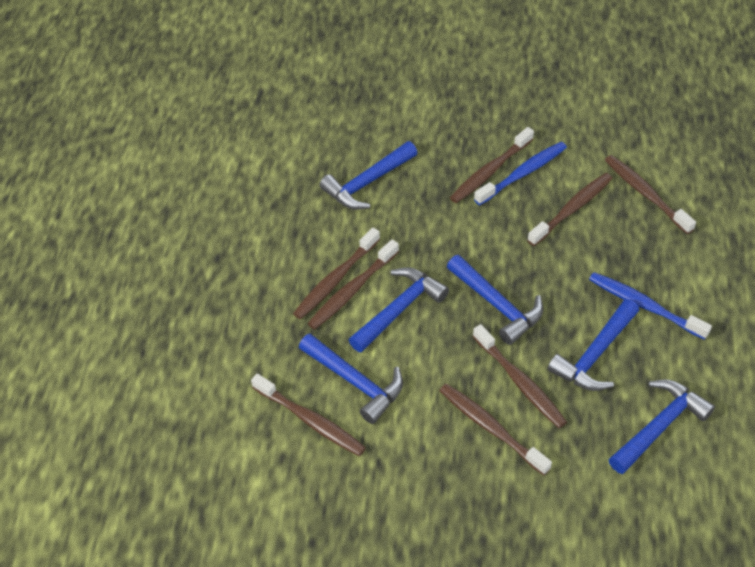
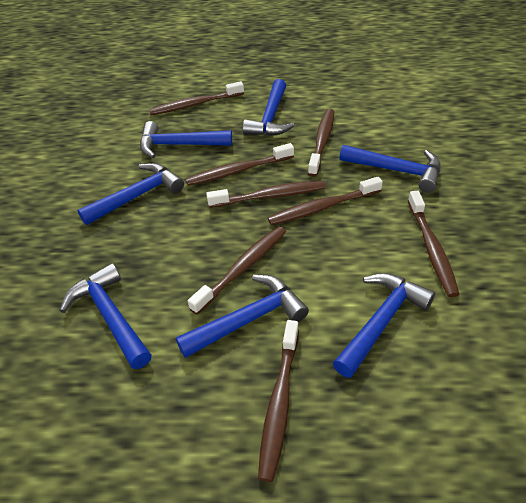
blue hammer: 6 -> 7
blue toothbrush: 2 -> 0

